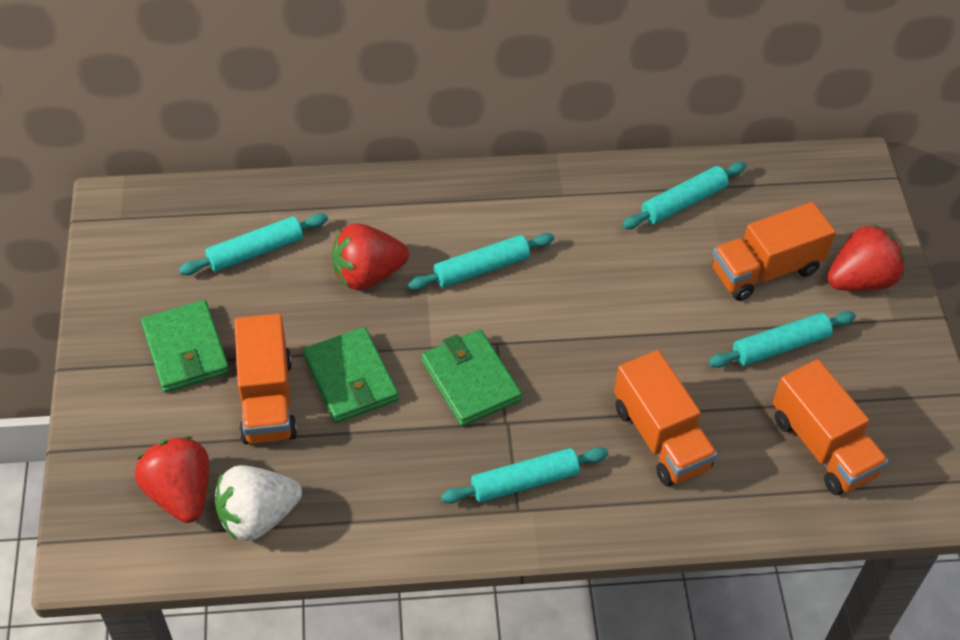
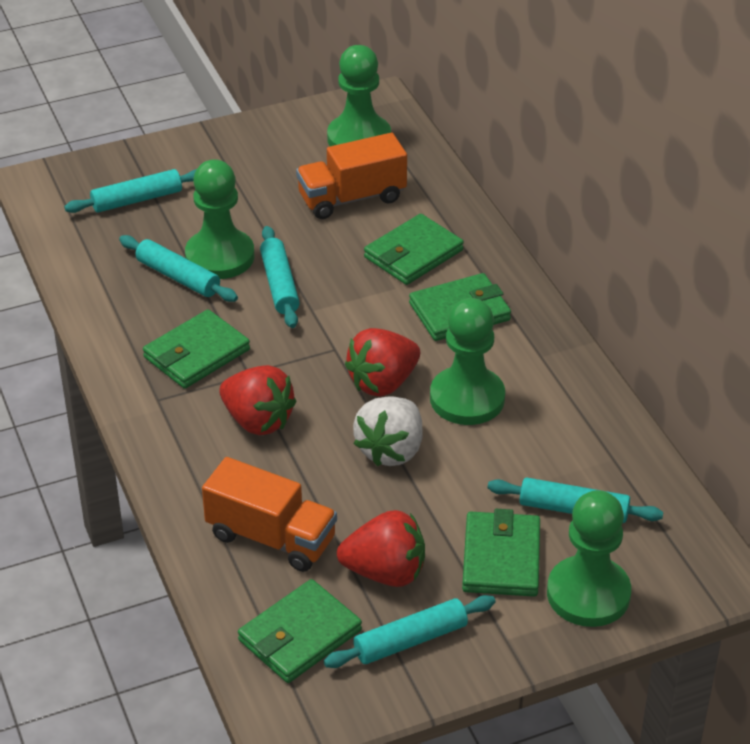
green pawn: 0 -> 4
green wallet: 3 -> 5
orange truck: 4 -> 2

